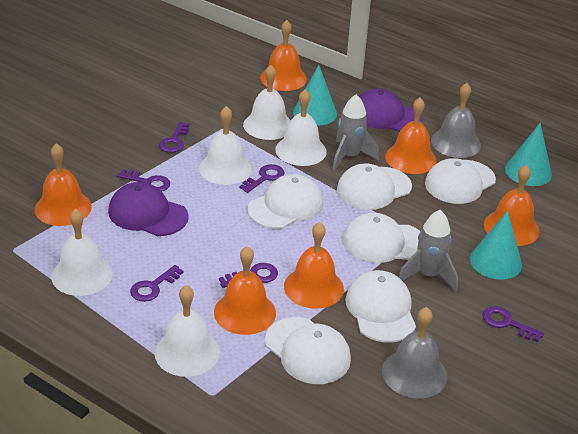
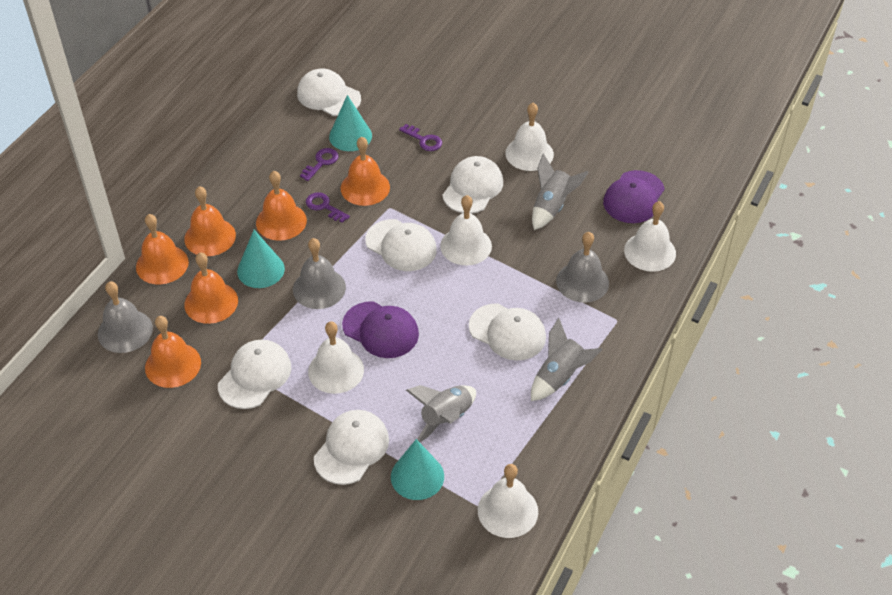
grey bell: 2 -> 3
grey rocket: 2 -> 3
purple key: 6 -> 3

